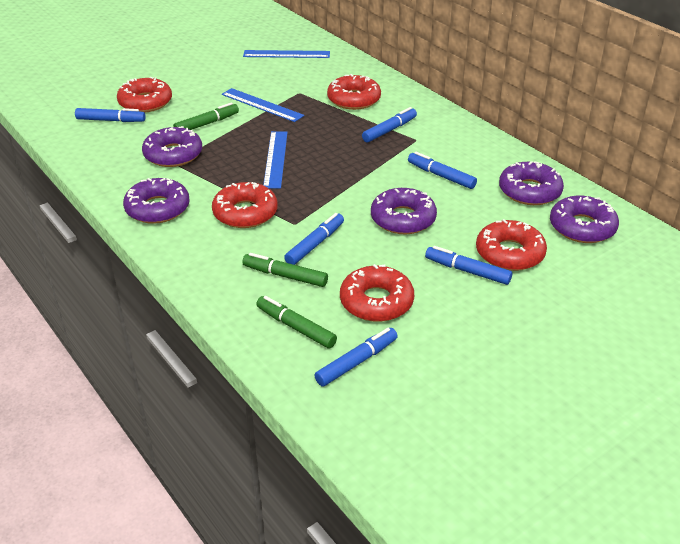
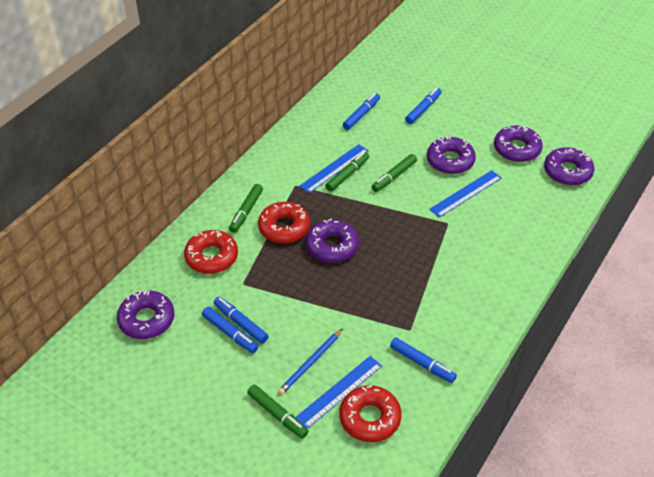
blue marker: 6 -> 5
blue pencil: 0 -> 1
green marker: 3 -> 4
red donut: 5 -> 3

